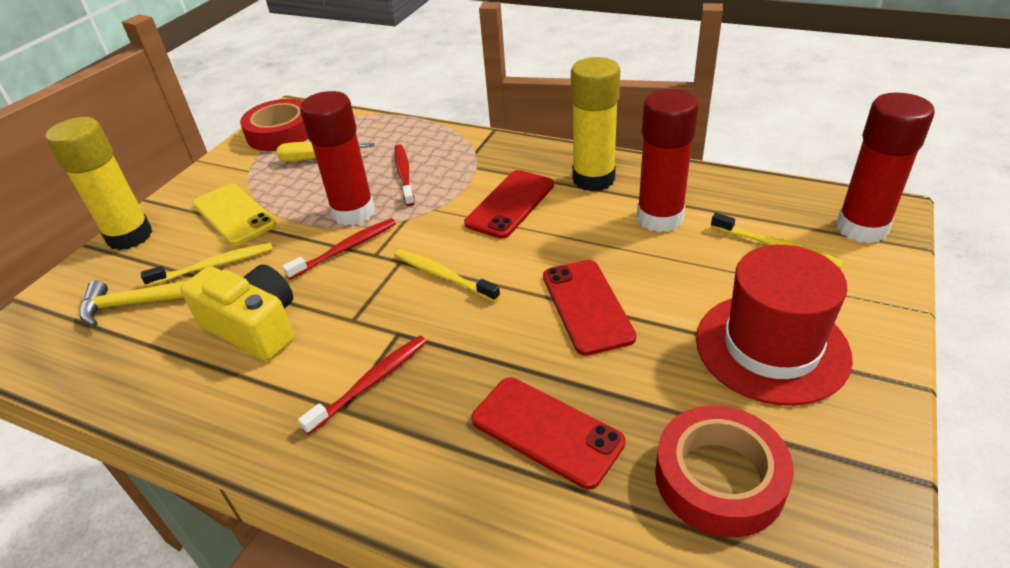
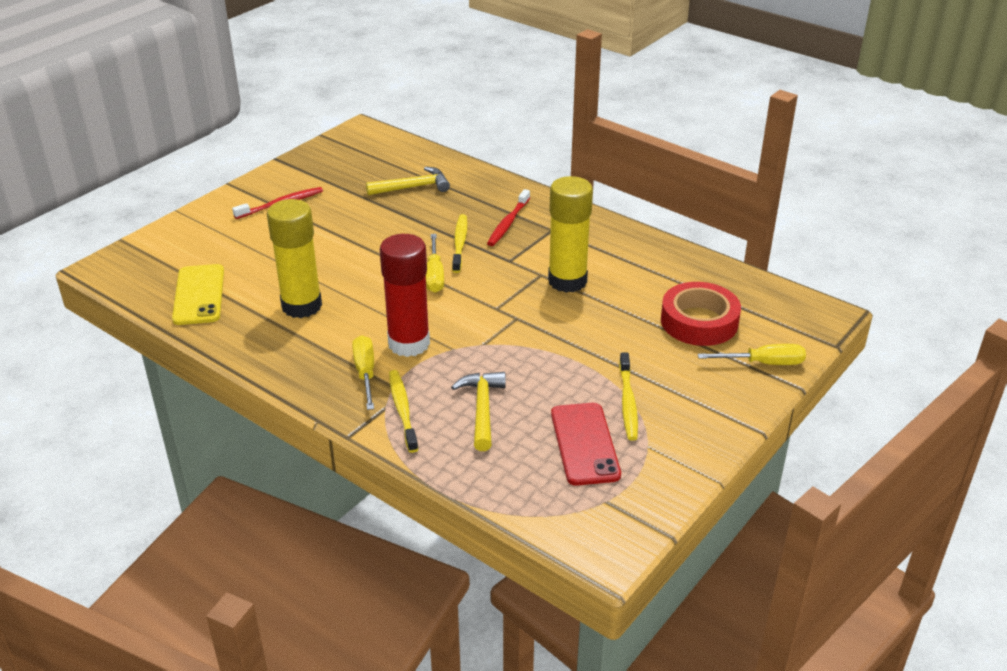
red glue stick: 3 -> 1
red hat: 1 -> 0
red phone: 3 -> 1
red tape: 2 -> 1
red toothbrush: 3 -> 2
yellow camera: 1 -> 0
yellow hammer: 1 -> 2
yellow screwdriver: 1 -> 3

